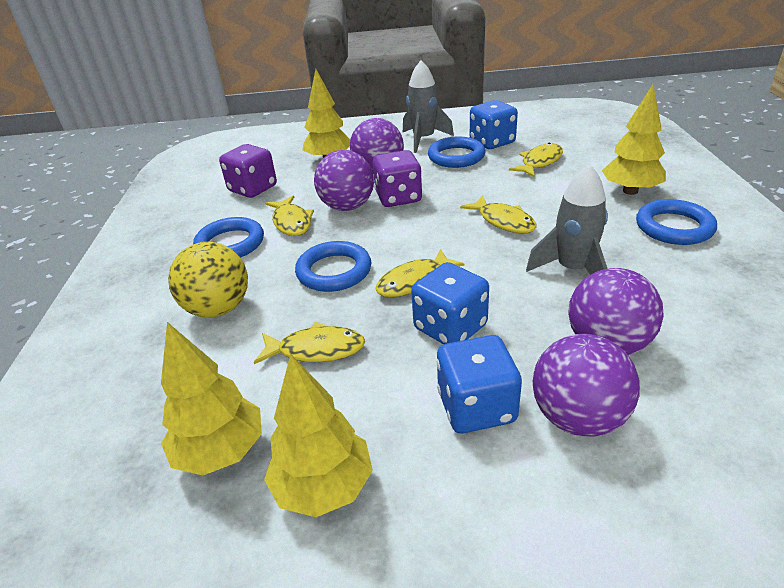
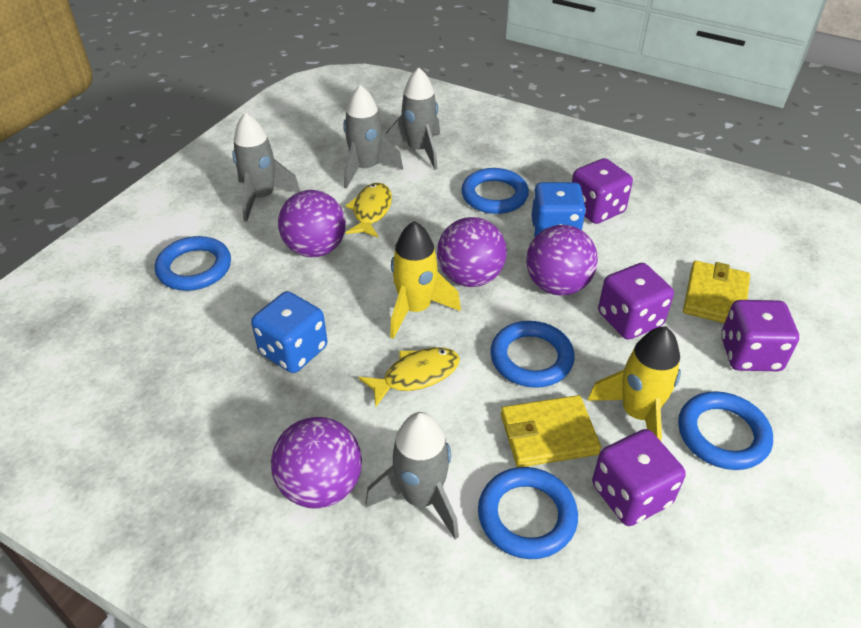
blue dice: 3 -> 2
blue ring: 4 -> 5
grey rocket: 2 -> 4
purple dice: 2 -> 4
yellow ball: 1 -> 0
yellow fish: 5 -> 2
yellow rocket: 0 -> 2
yellow tree: 4 -> 0
yellow wallet: 0 -> 2

